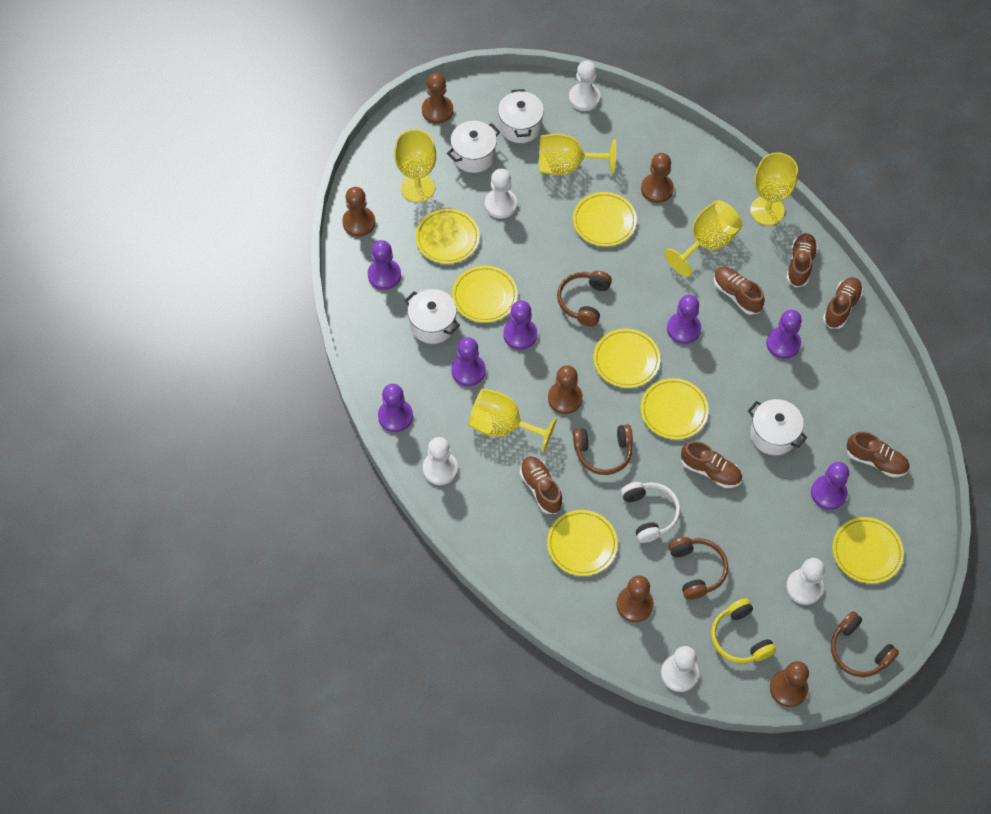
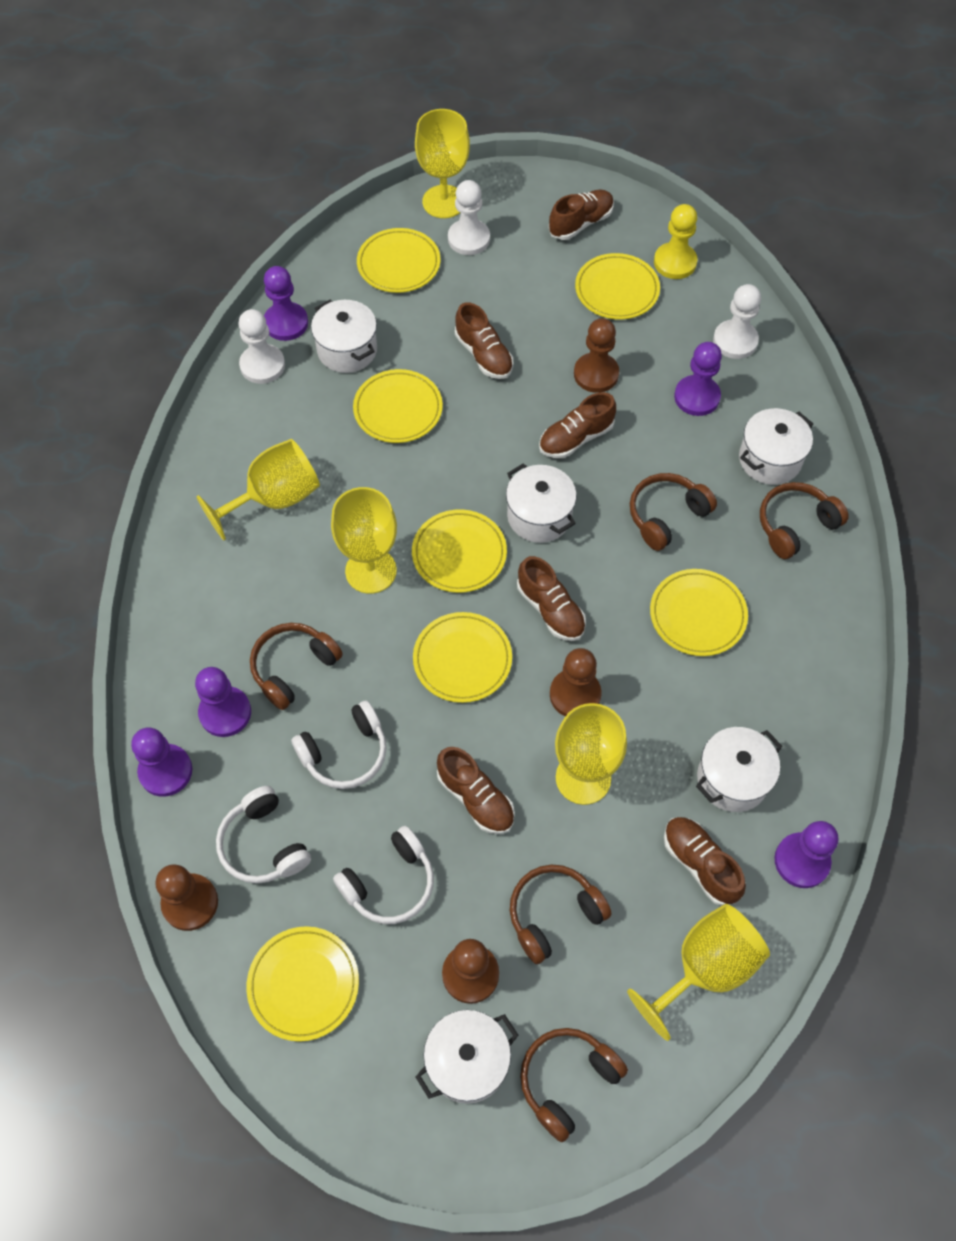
brown headphones: 4 -> 5
brown pawn: 6 -> 4
purple pawn: 7 -> 5
white headphones: 1 -> 3
white pawn: 5 -> 3
white pot: 4 -> 5
yellow headphones: 1 -> 0
yellow pawn: 0 -> 1

